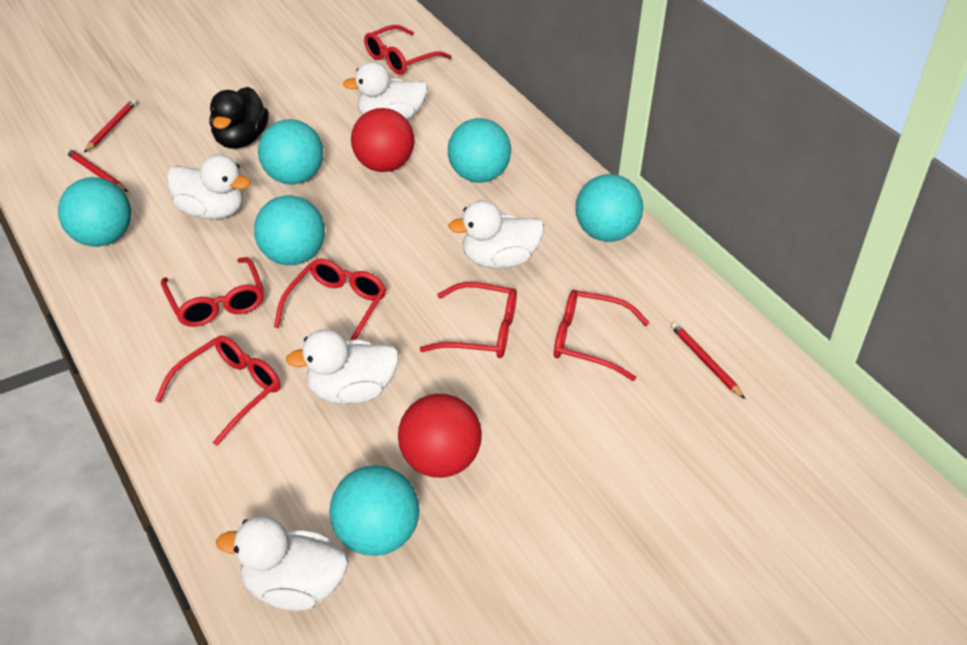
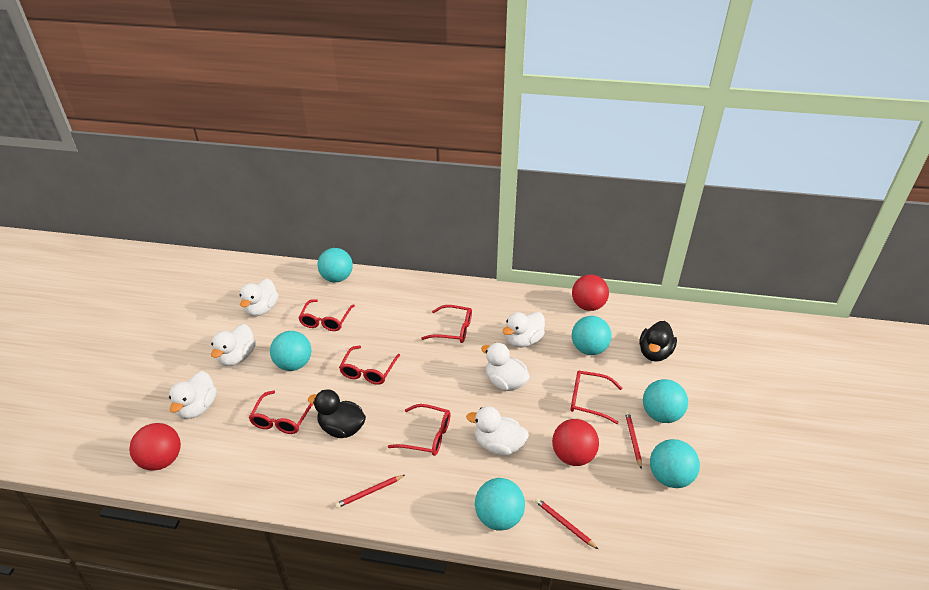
black duck: 1 -> 2
red ball: 2 -> 3
white duck: 5 -> 6

